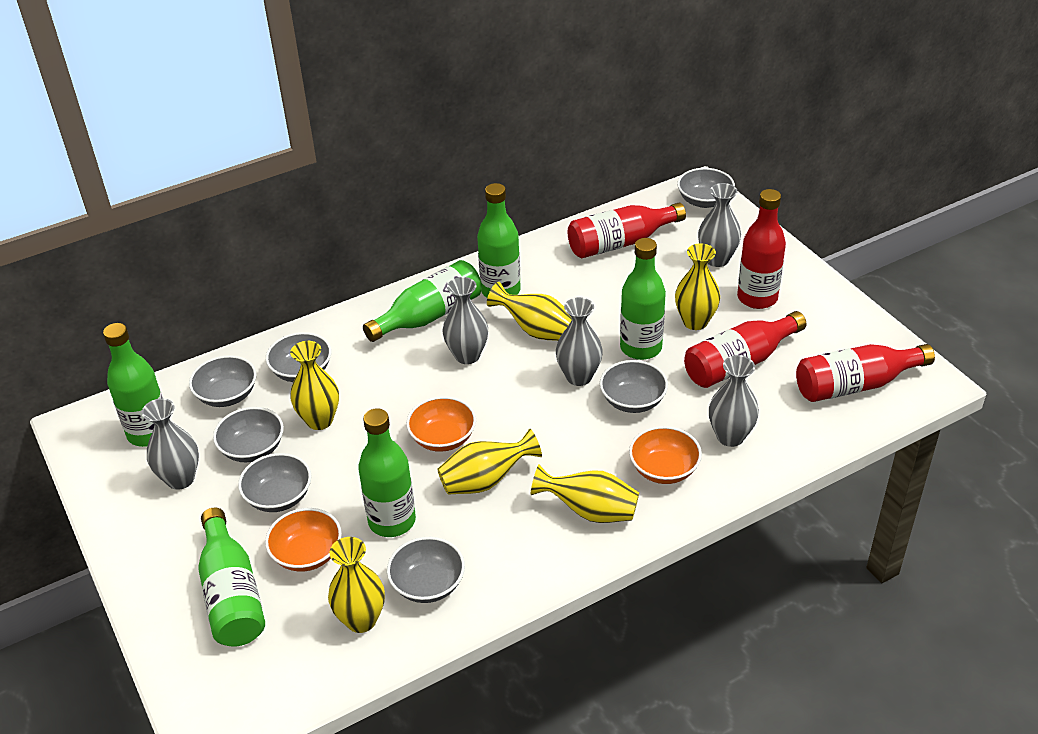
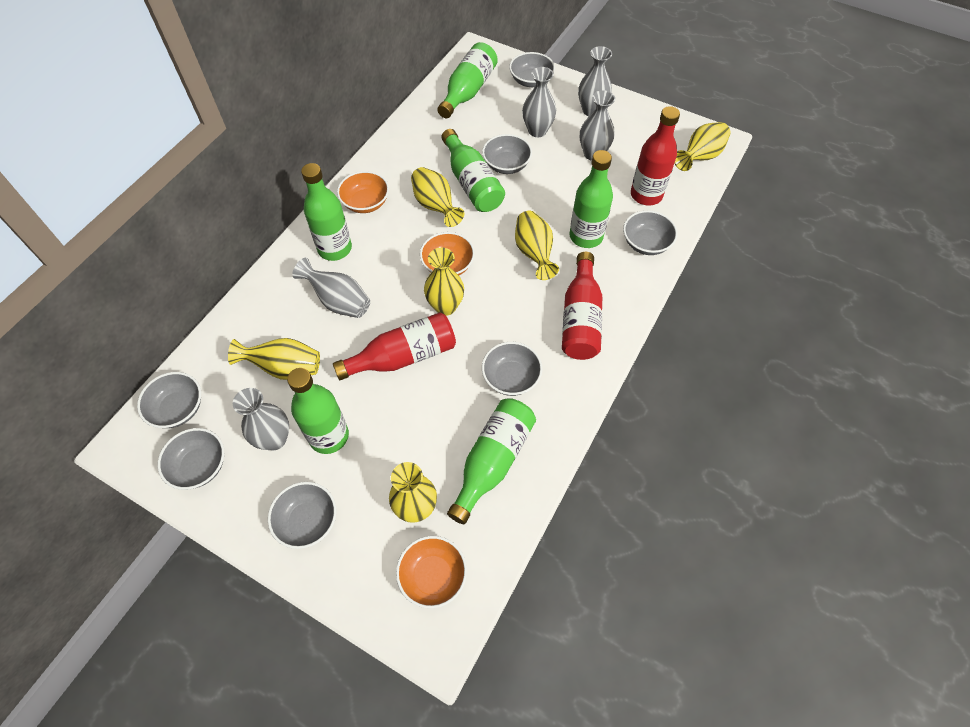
red bottle: 4 -> 3

